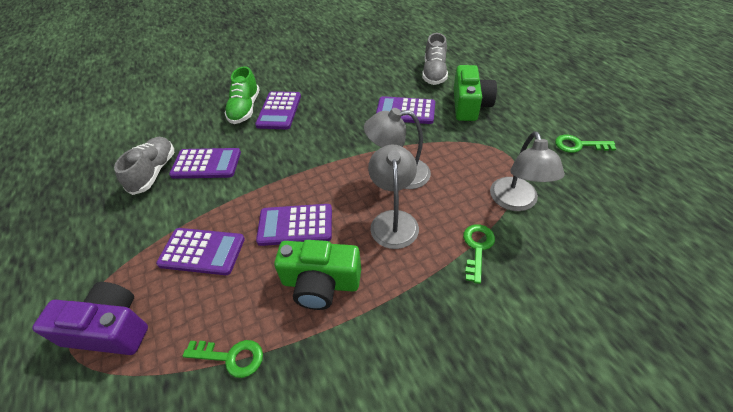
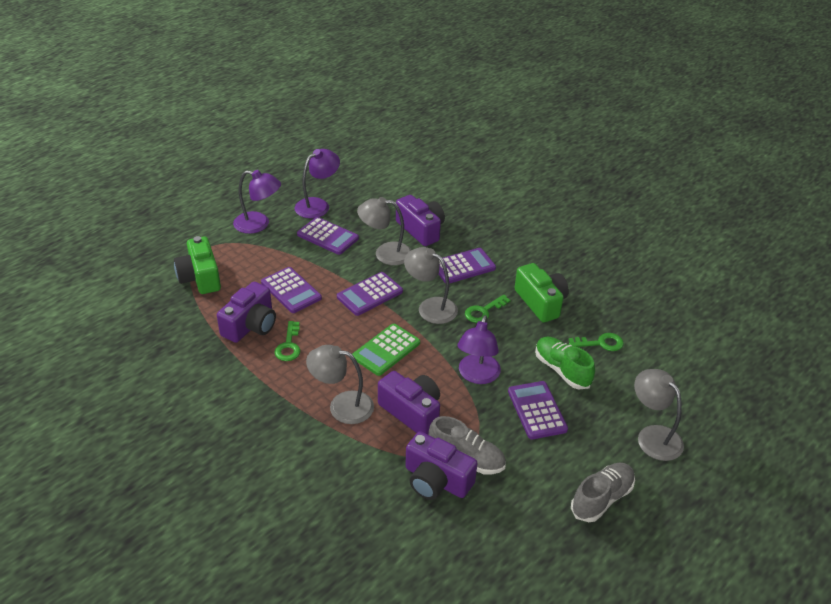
green calculator: 0 -> 1
grey lamp: 3 -> 4
purple camera: 1 -> 4
purple lamp: 0 -> 3

